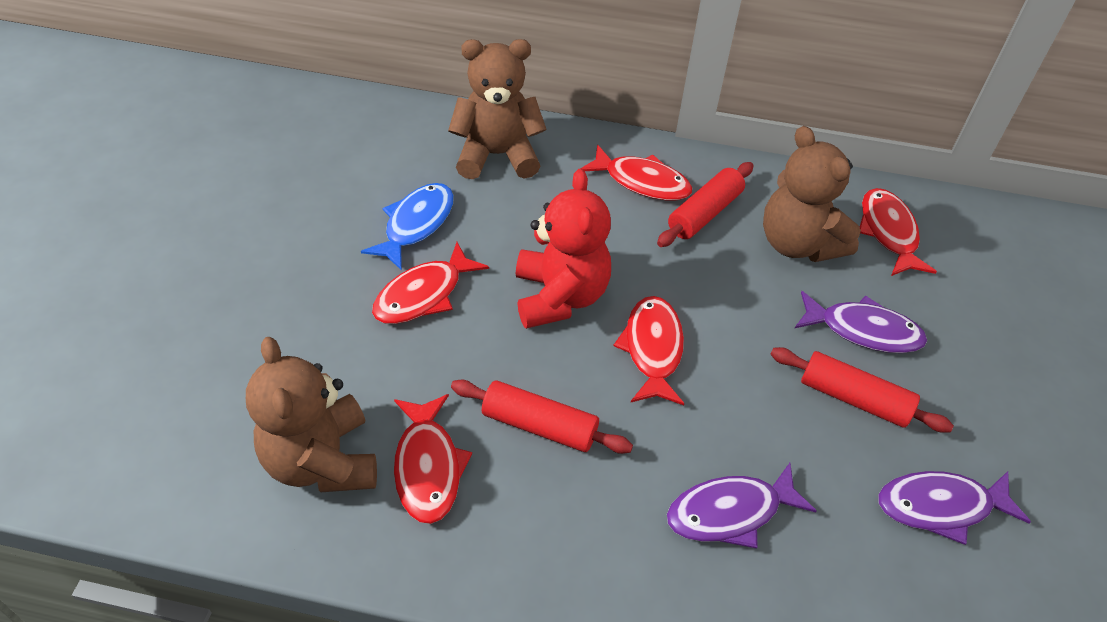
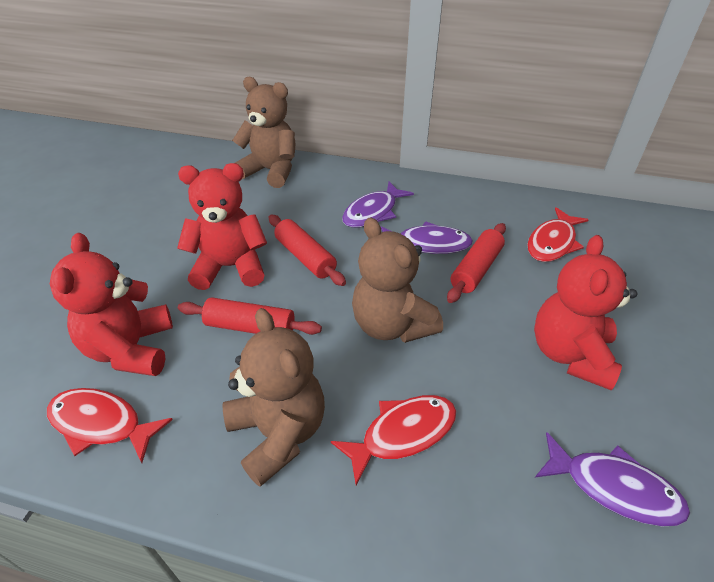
blue fish: 1 -> 0
red fish: 5 -> 3
red teddy bear: 1 -> 3

